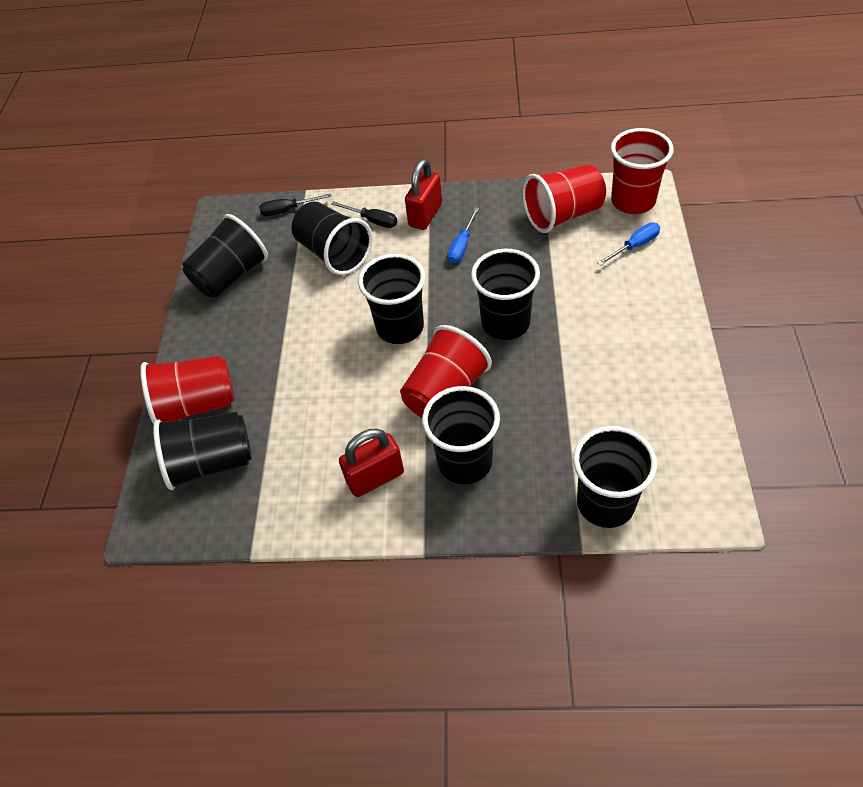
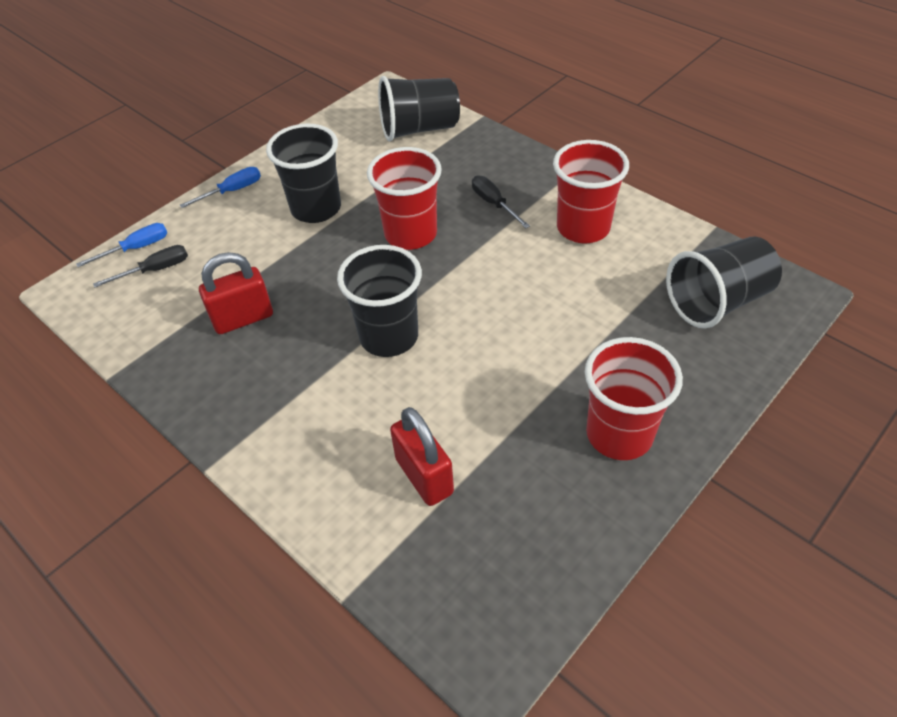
black cup: 7 -> 4
red cup: 4 -> 3

